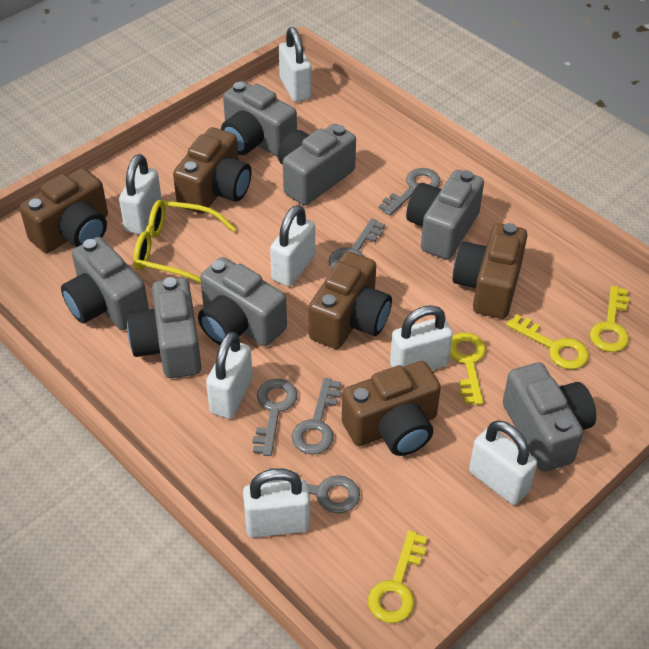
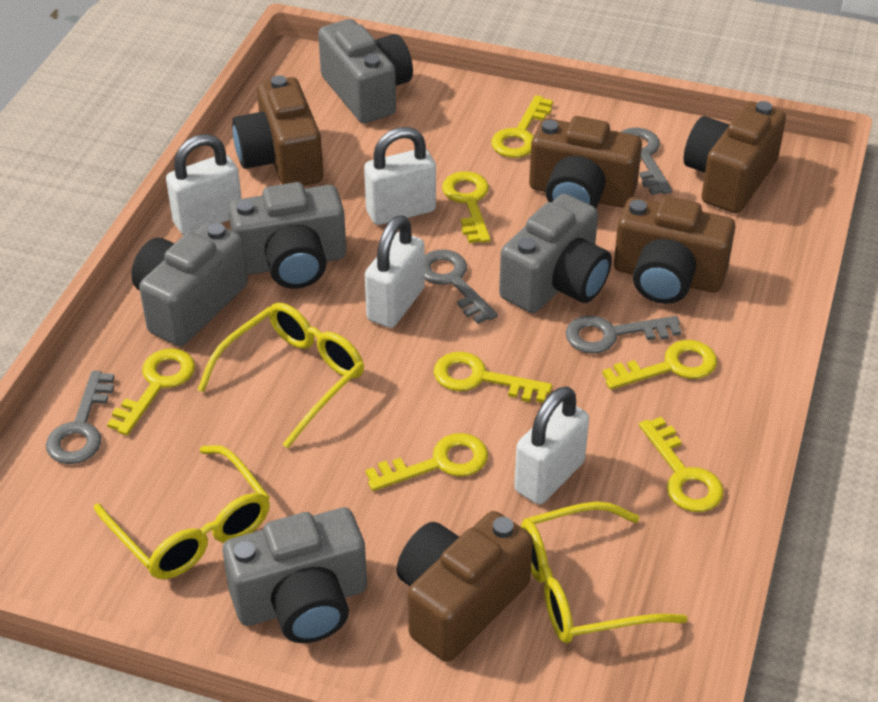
grey camera: 7 -> 5
grey key: 5 -> 4
white padlock: 7 -> 4
yellow glasses: 1 -> 3
yellow key: 4 -> 7

